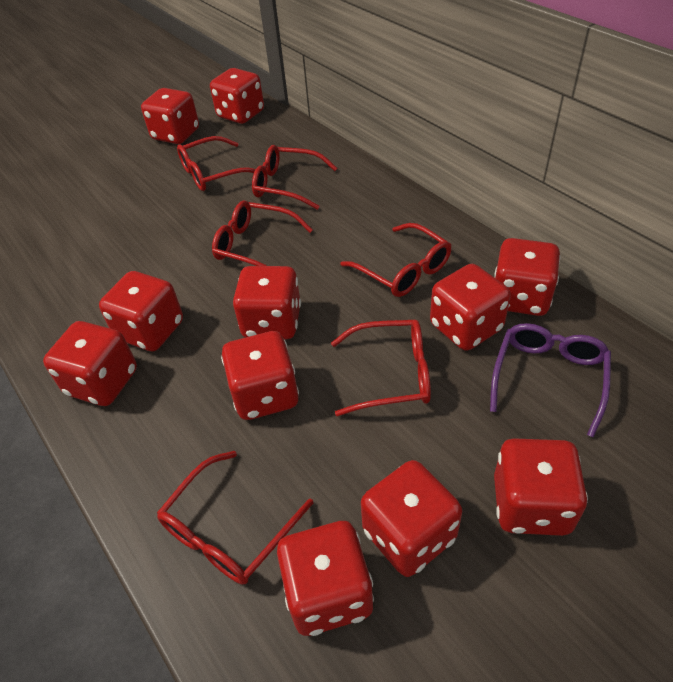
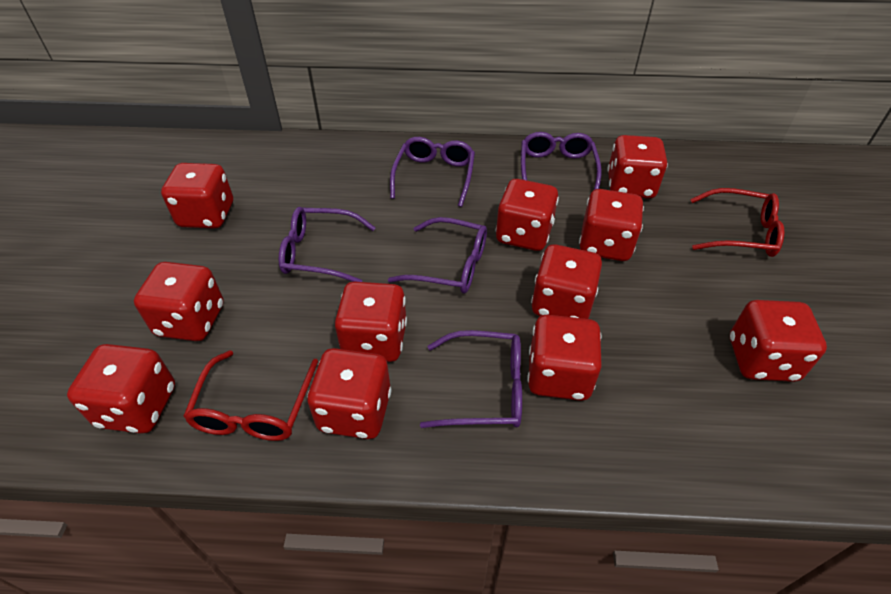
purple glasses: 1 -> 5
red glasses: 6 -> 2

